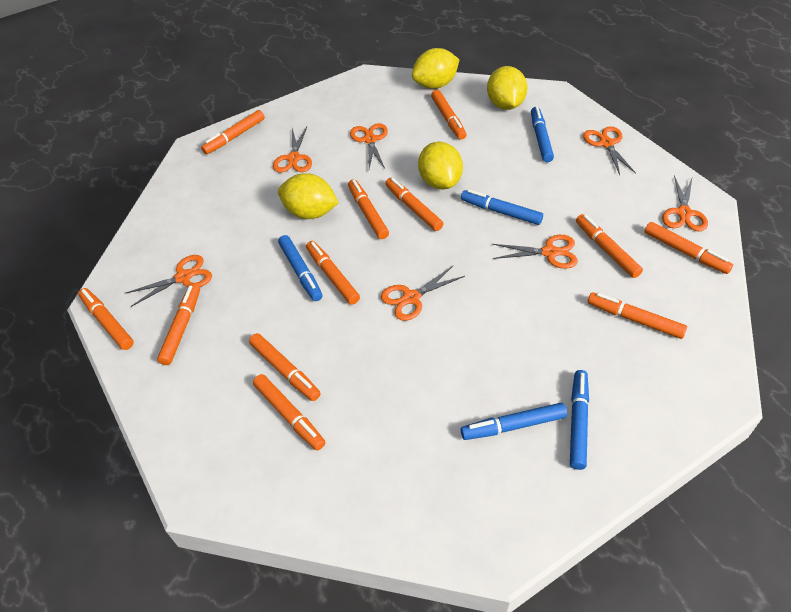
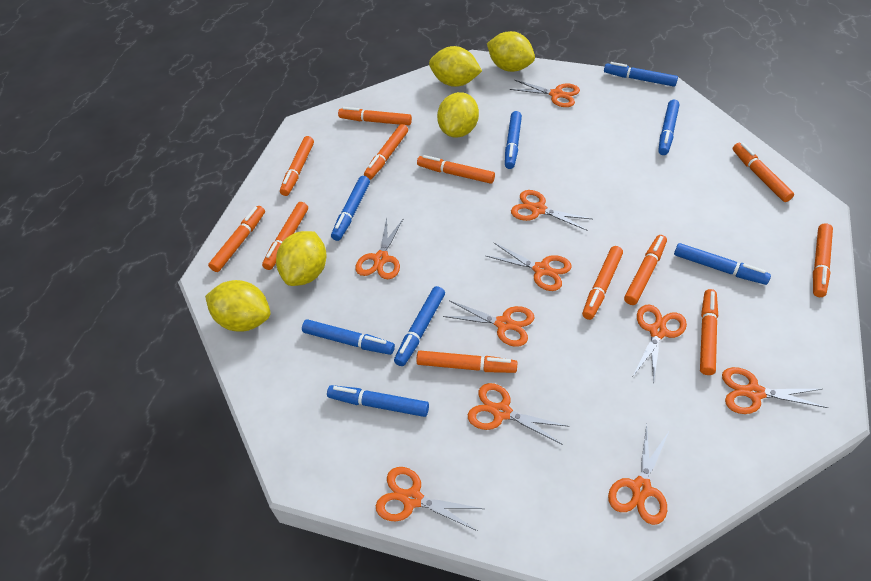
blue marker: 5 -> 8
orange scissors: 7 -> 10
yellow lemon: 4 -> 5

